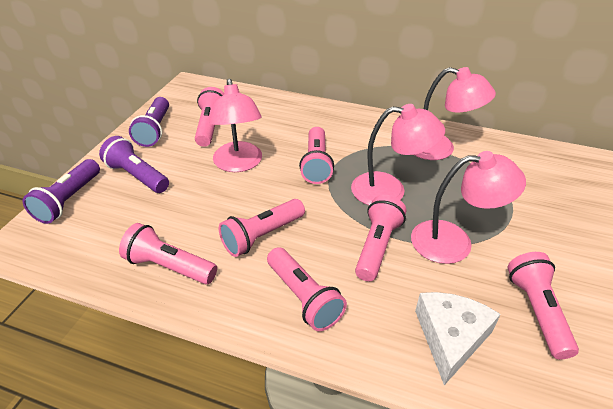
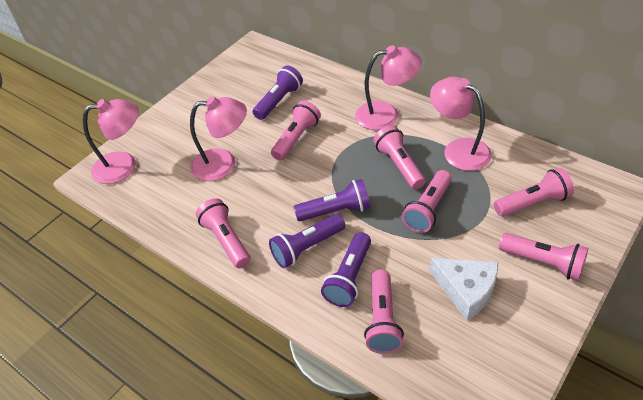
purple flashlight: 3 -> 4

